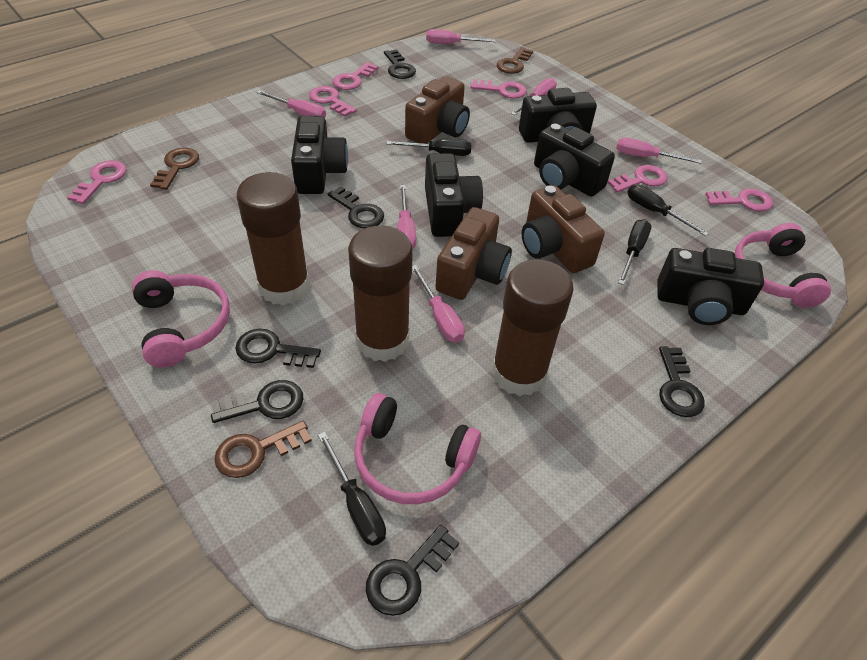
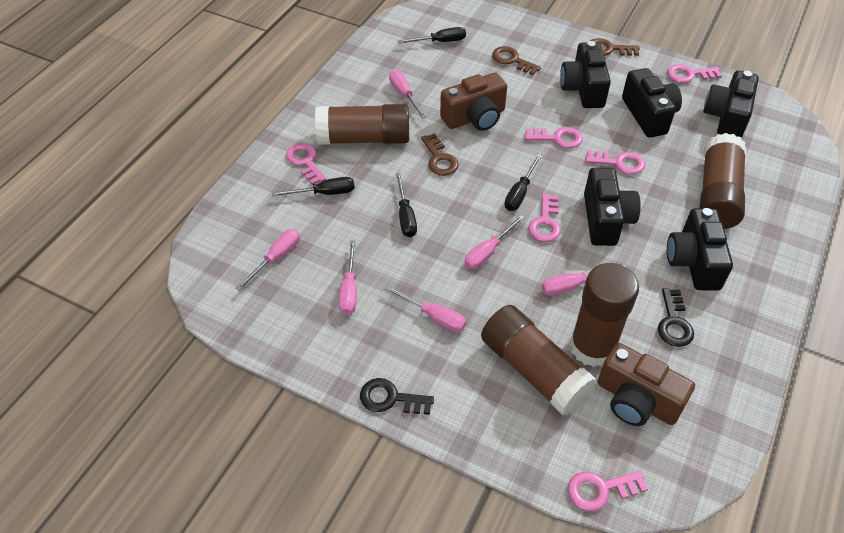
black key: 6 -> 2
brown camera: 3 -> 2
brown glue stick: 3 -> 4
pink headphones: 3 -> 0

